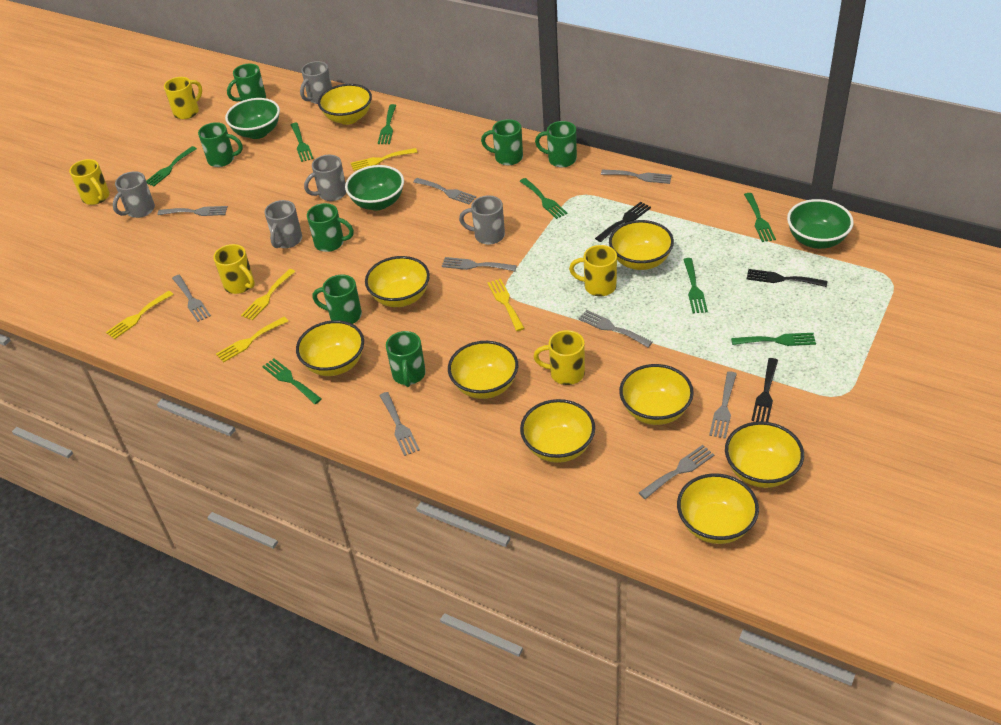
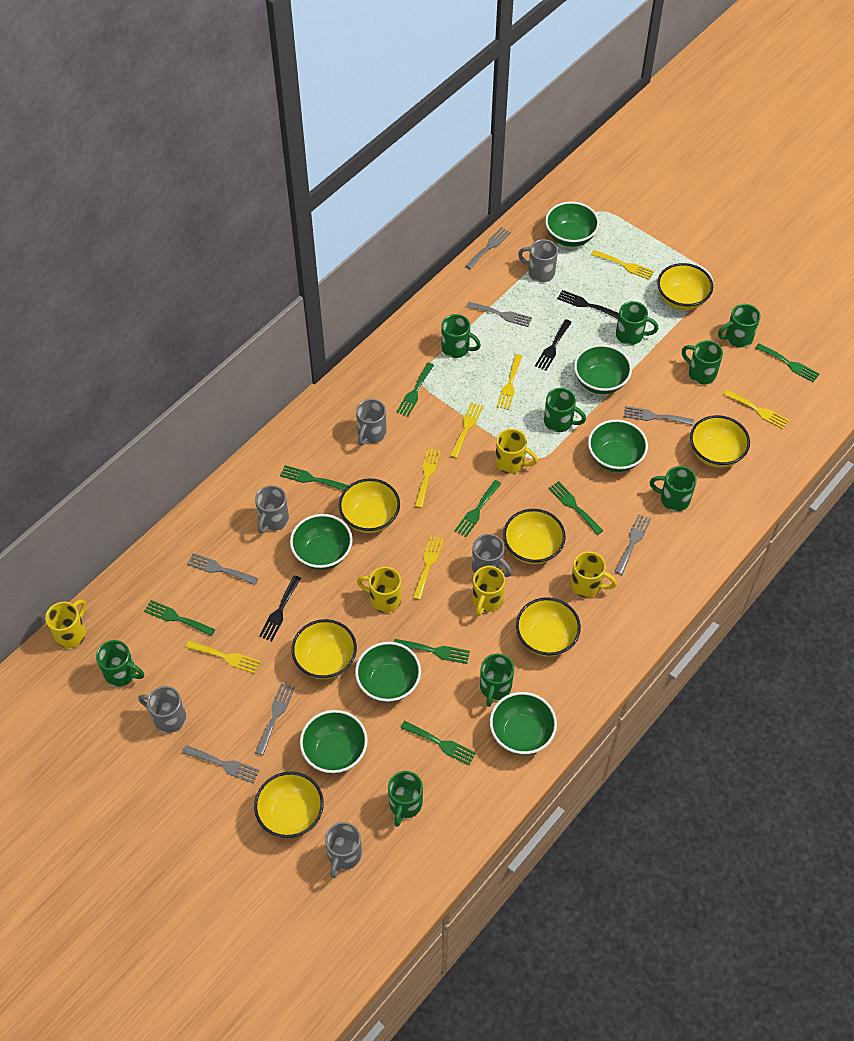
green bowl: 3 -> 7
green mug: 7 -> 9
grey fork: 9 -> 7
grey mug: 5 -> 6
yellow bowl: 9 -> 7
yellow fork: 5 -> 7

